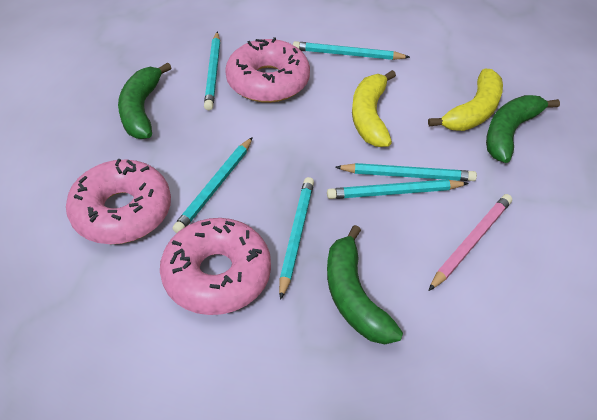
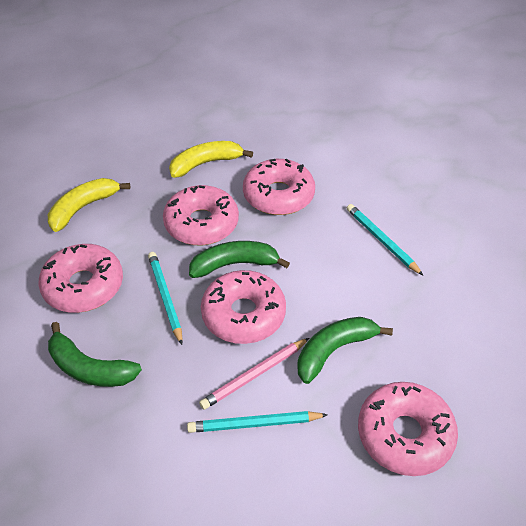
pink donut: 3 -> 5
turquoise pencil: 6 -> 3

